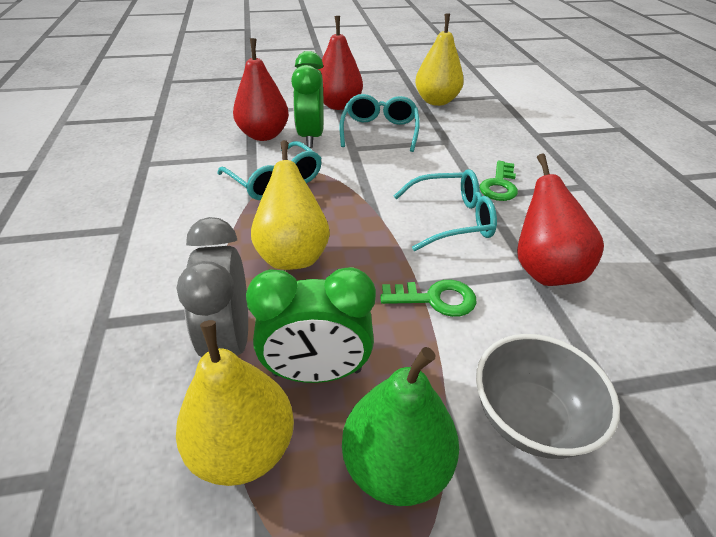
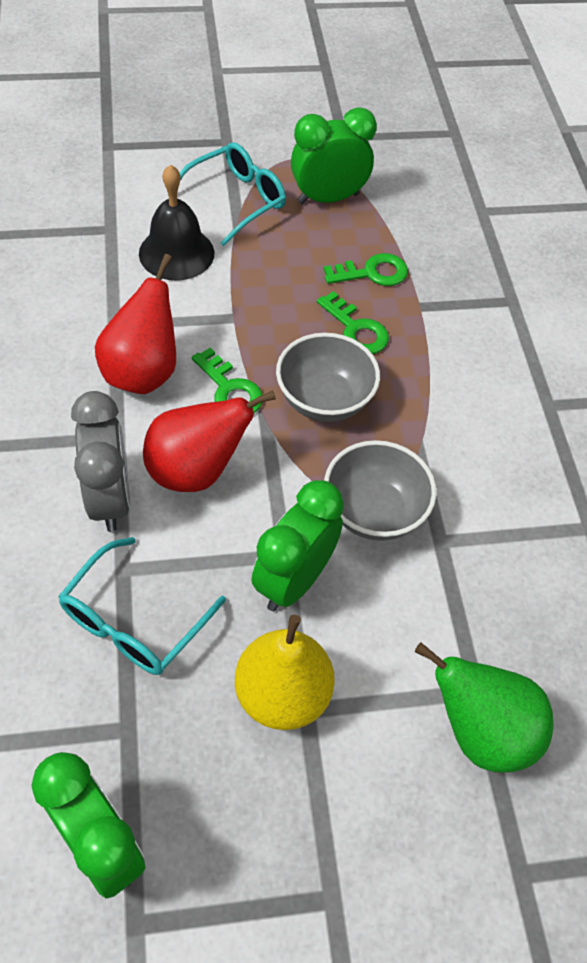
black bell: 0 -> 1
green clock: 2 -> 3
green key: 2 -> 3
grey bowl: 1 -> 2
red pear: 3 -> 2
turquoise glasses: 3 -> 2
yellow pear: 3 -> 1

